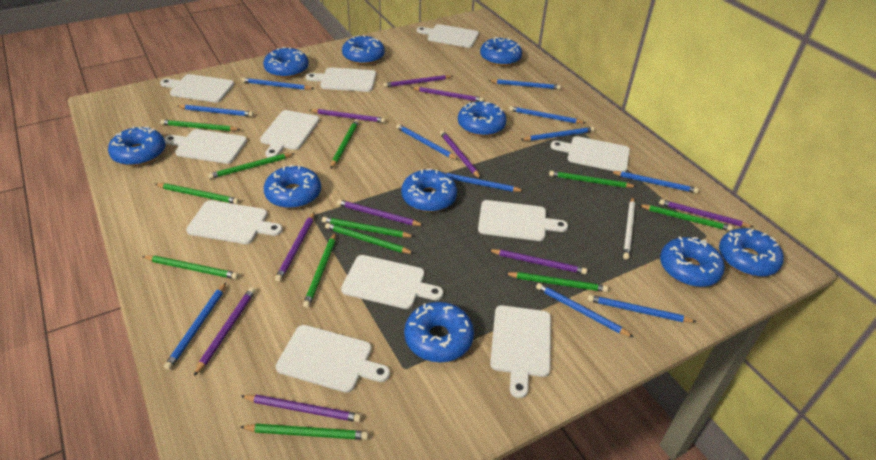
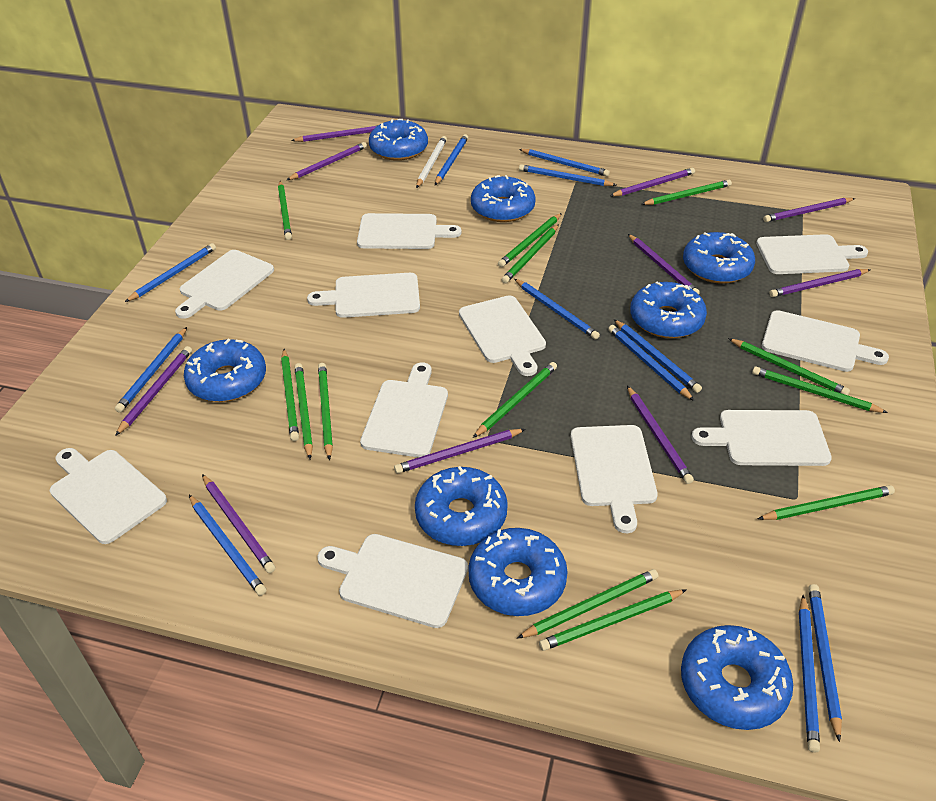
blue donut: 10 -> 8
green pencil: 12 -> 13

